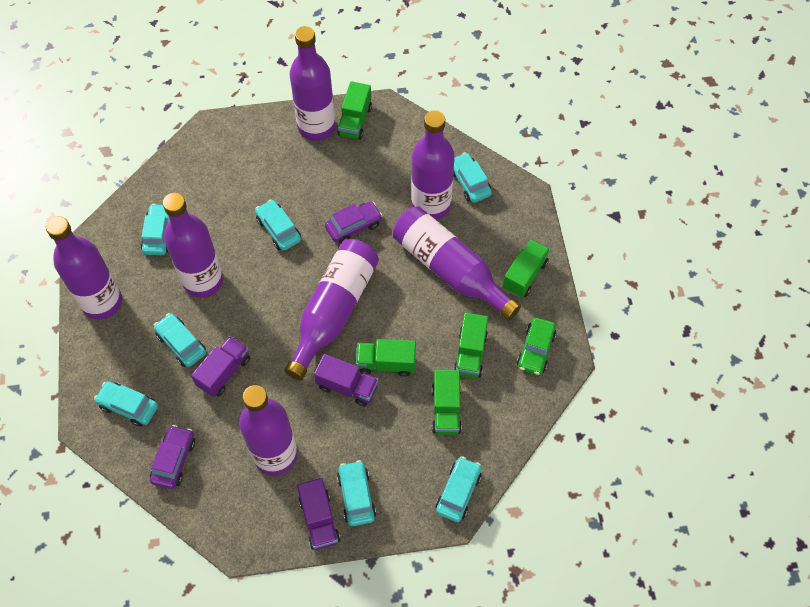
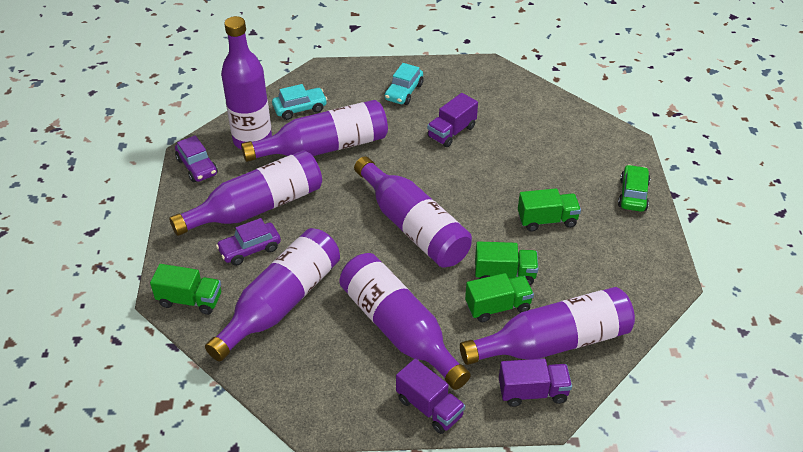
green truck: 5 -> 4
turquoise car: 7 -> 2

